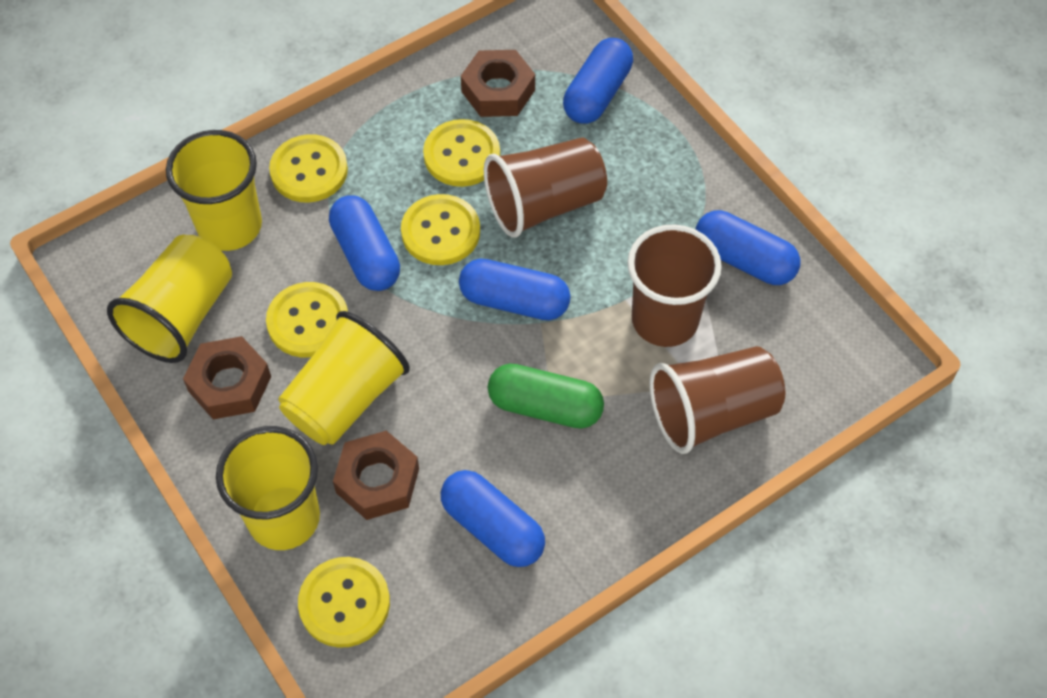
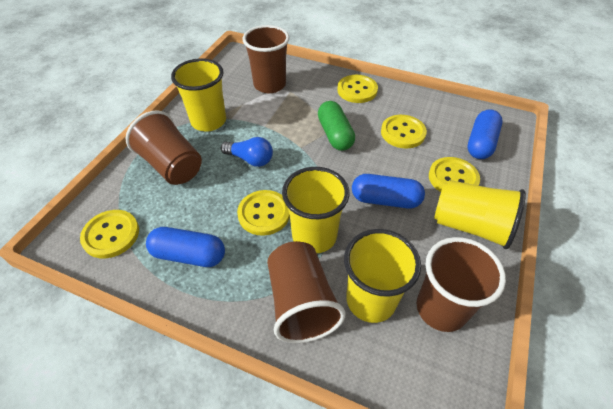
blue capsule: 5 -> 3
blue light bulb: 0 -> 1
brown cup: 3 -> 4
brown nut: 3 -> 0

